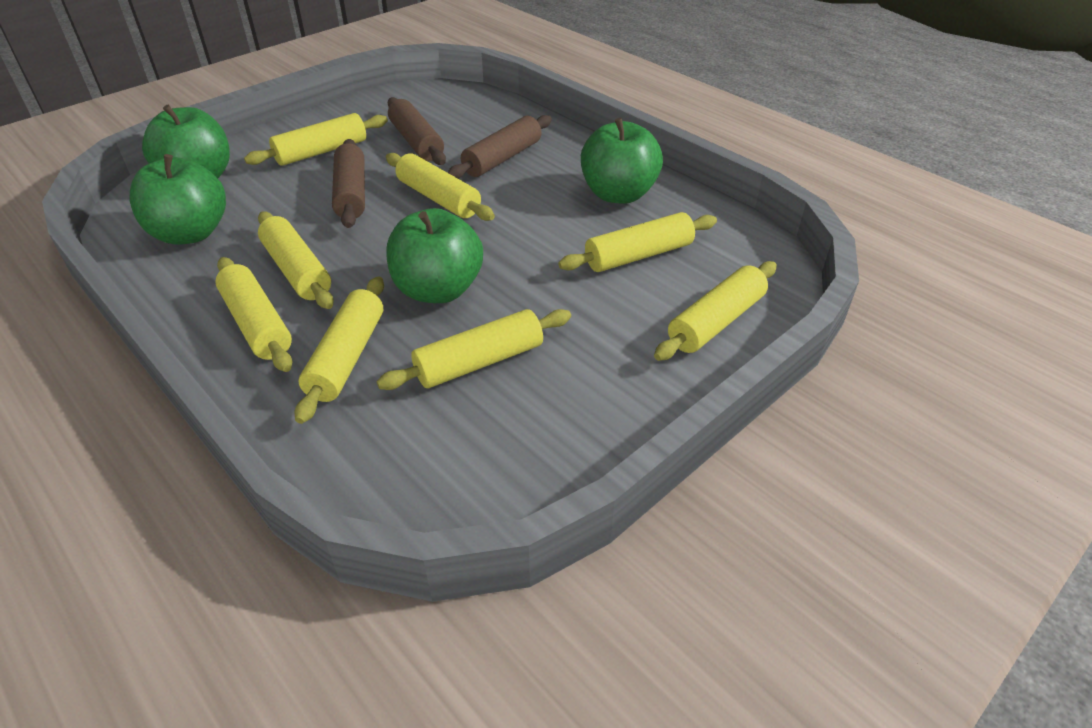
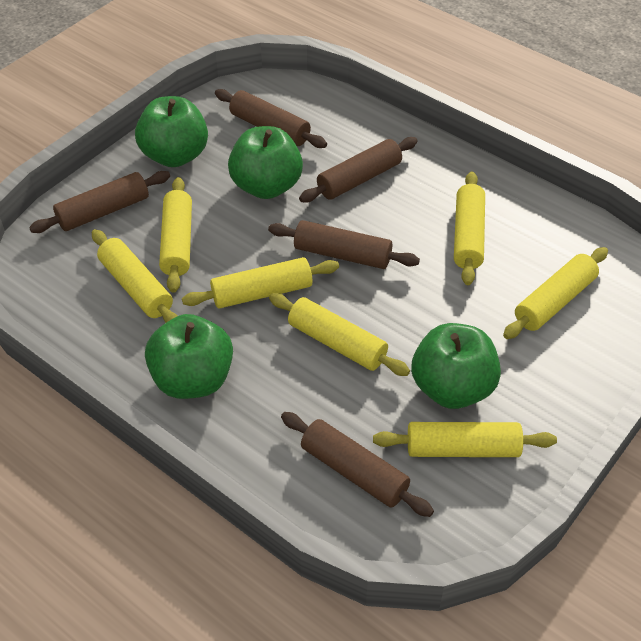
brown rolling pin: 3 -> 5
yellow rolling pin: 8 -> 7

